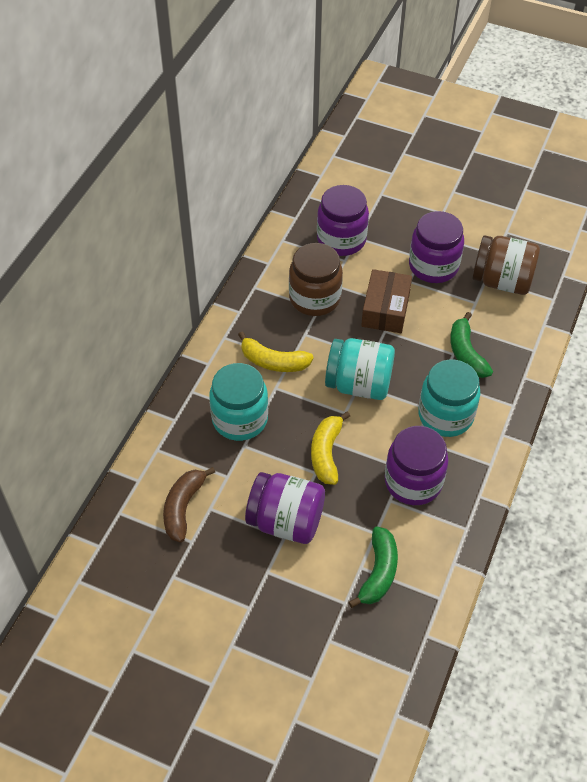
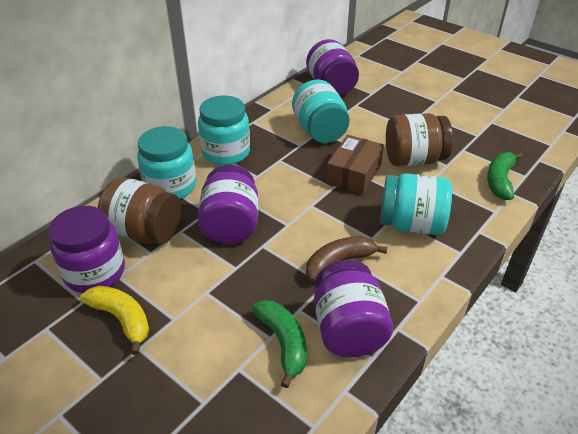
turquoise jar: 3 -> 4
yellow banana: 2 -> 1

